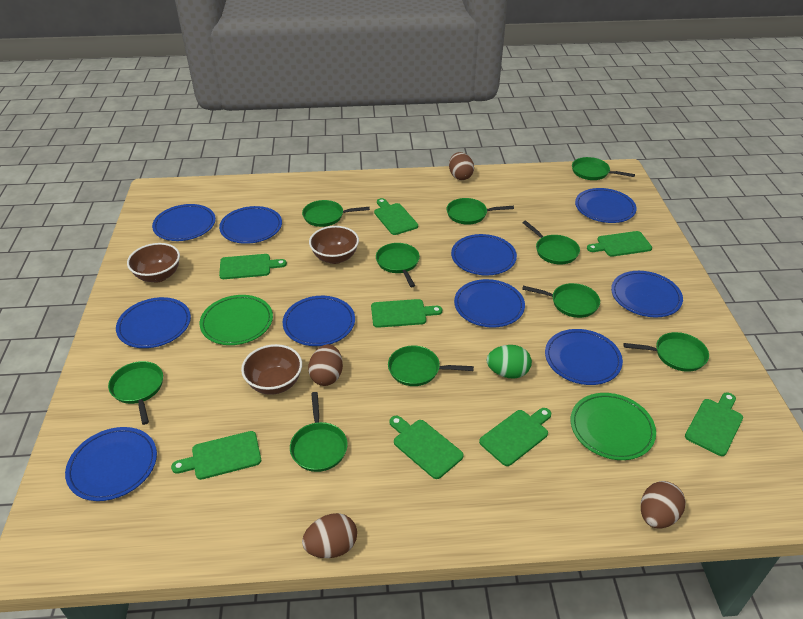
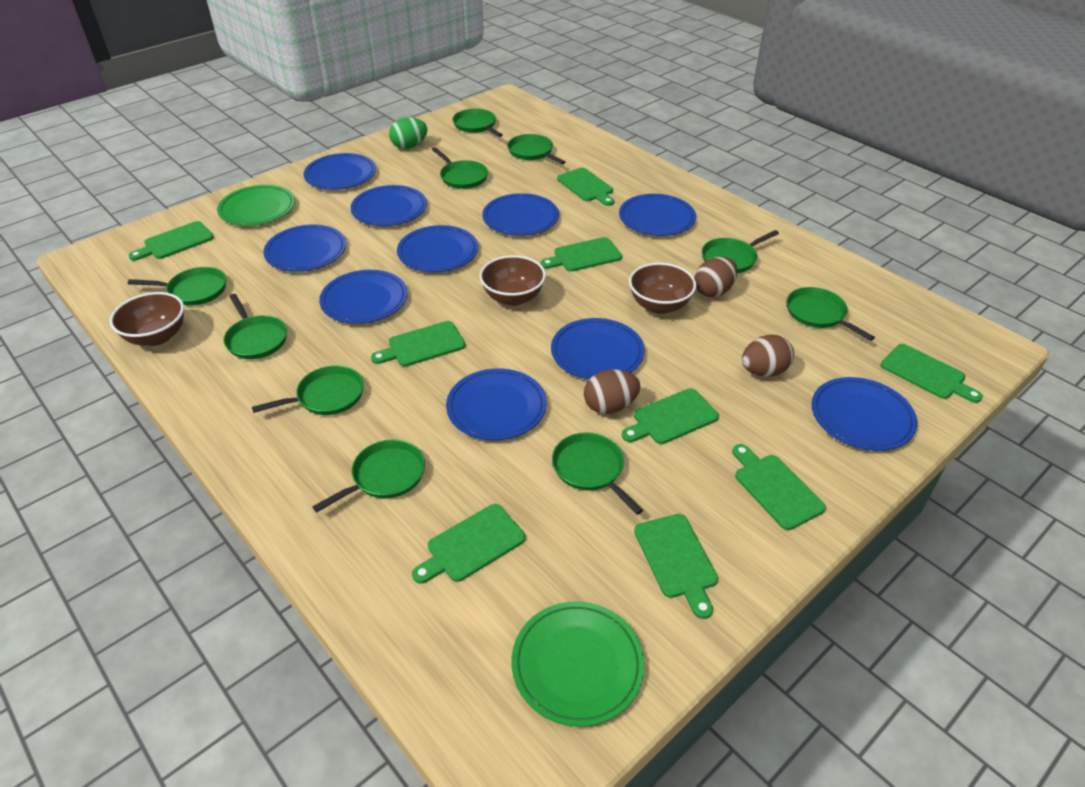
brown egg: 4 -> 3
green cutting board: 8 -> 9

